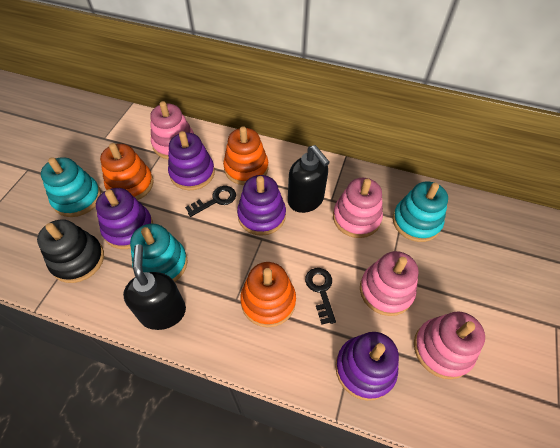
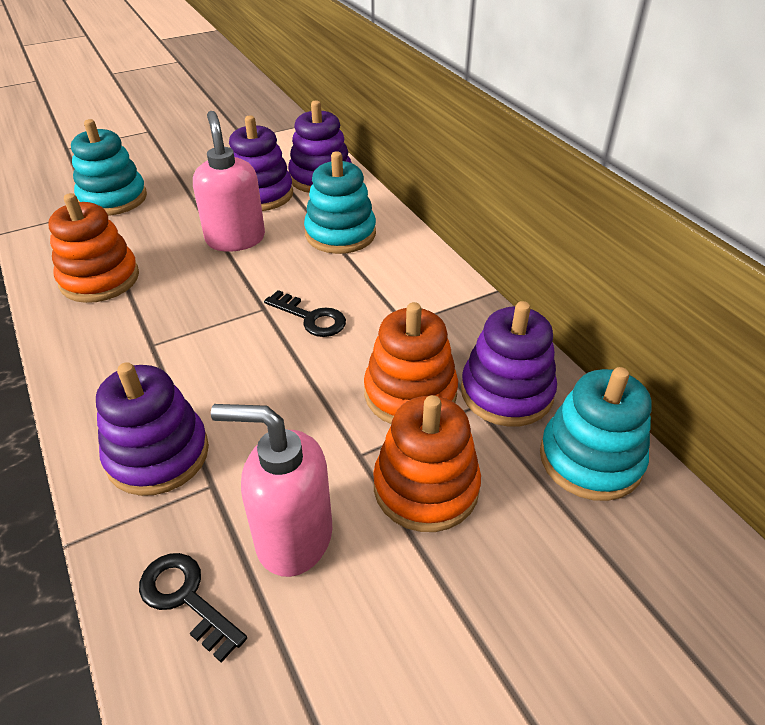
black soap dispenser: 2 -> 0
black stacking toy: 1 -> 0
pink soap dispenser: 0 -> 2
pink stacking toy: 4 -> 0

